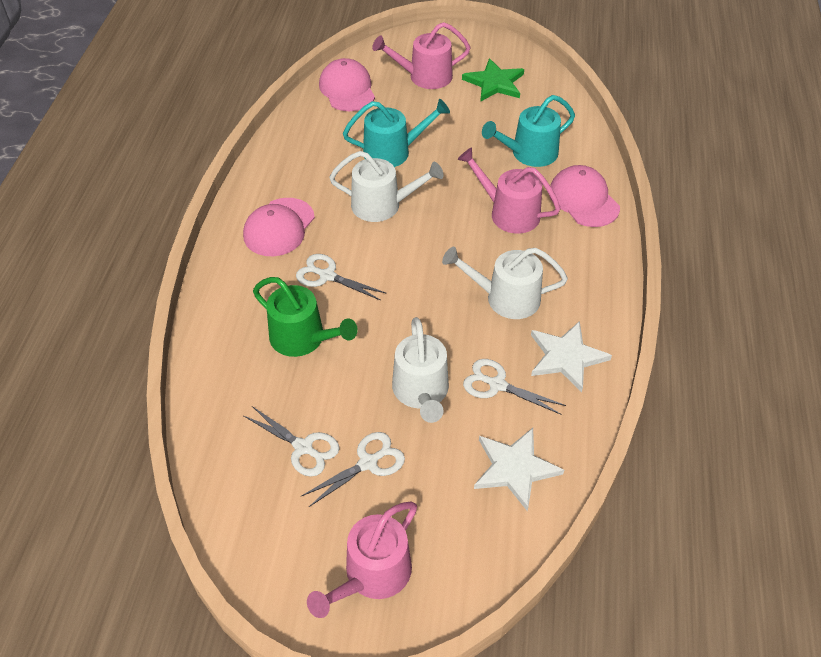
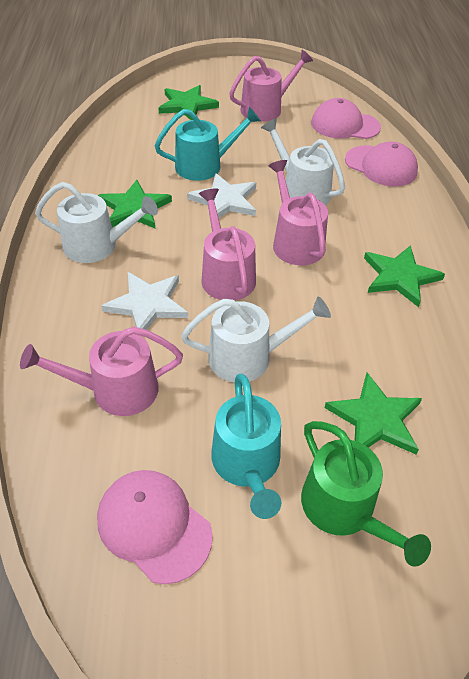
green star: 1 -> 4
pink watering can: 3 -> 4
white scissors: 4 -> 0

